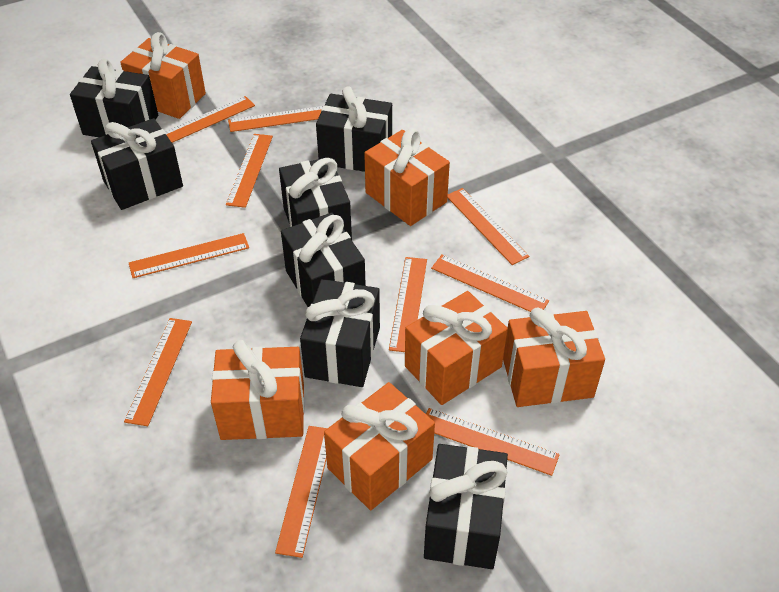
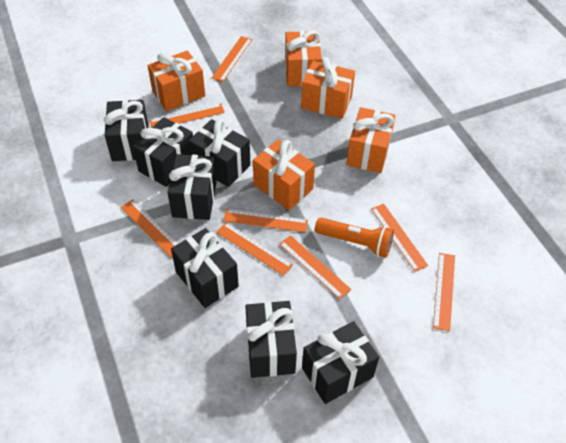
orange flashlight: 0 -> 1
orange gift: 6 -> 5
orange ruler: 10 -> 8

